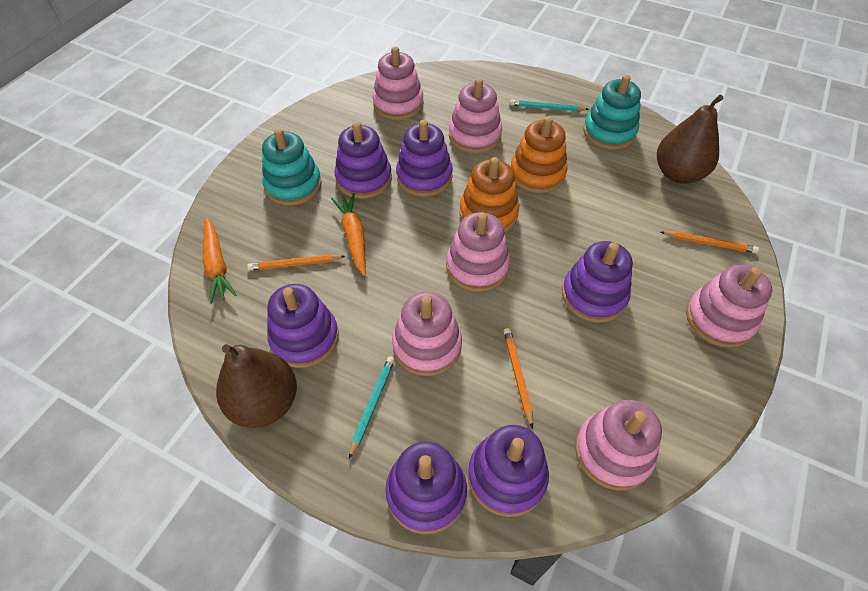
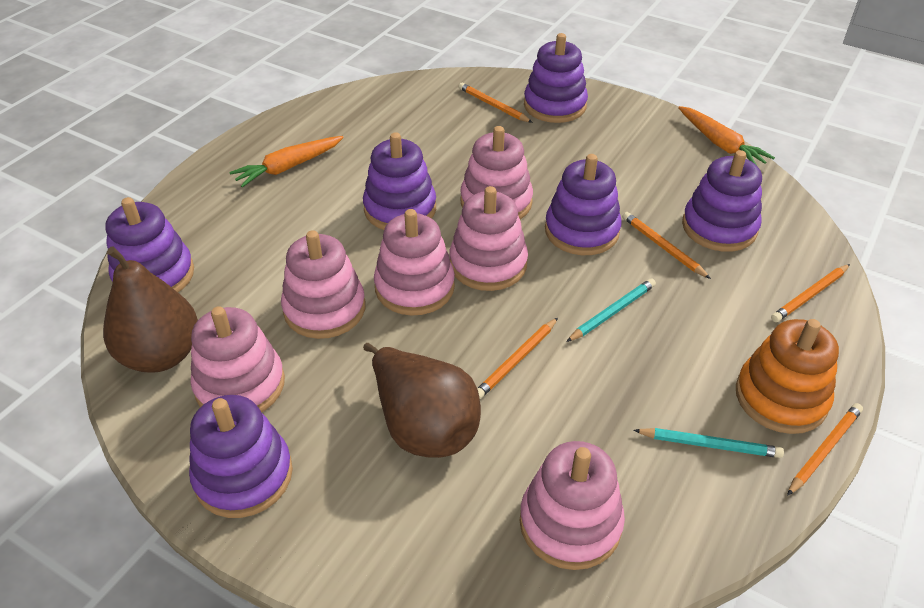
orange pencil: 3 -> 5
orange stacking toy: 2 -> 1
turquoise stacking toy: 2 -> 0

